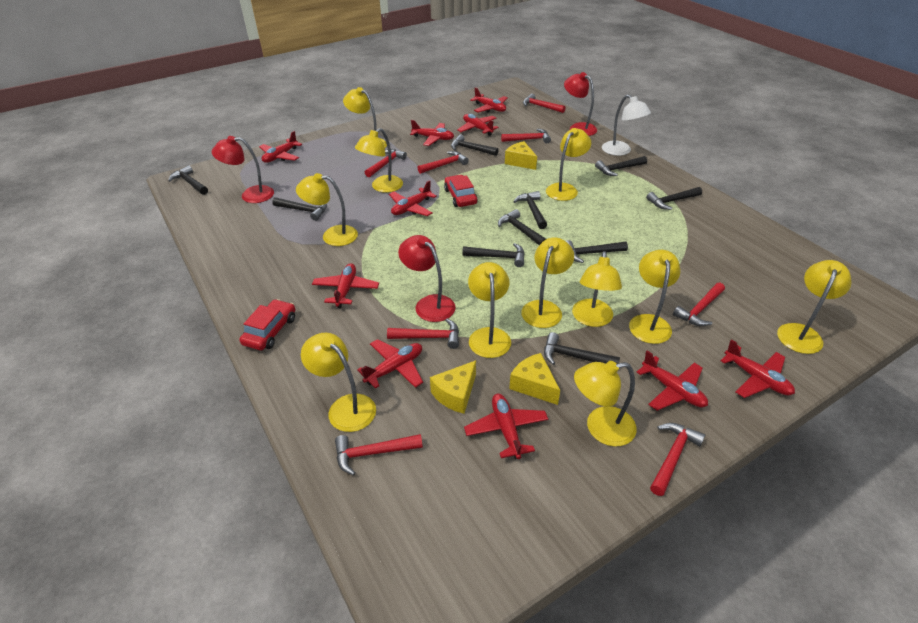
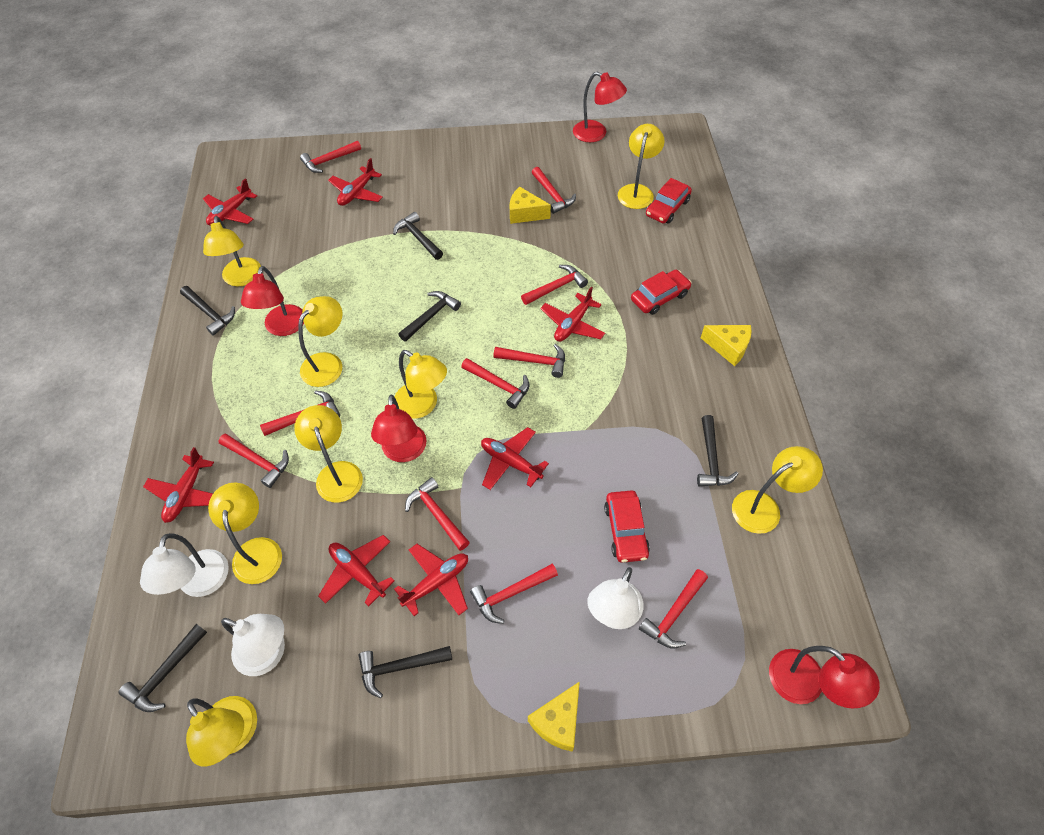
black hammer: 10 -> 6
red car: 2 -> 3
red hammer: 8 -> 10
red lamp: 3 -> 4
red plane: 10 -> 7
white lamp: 1 -> 3
yellow lamp: 11 -> 8

